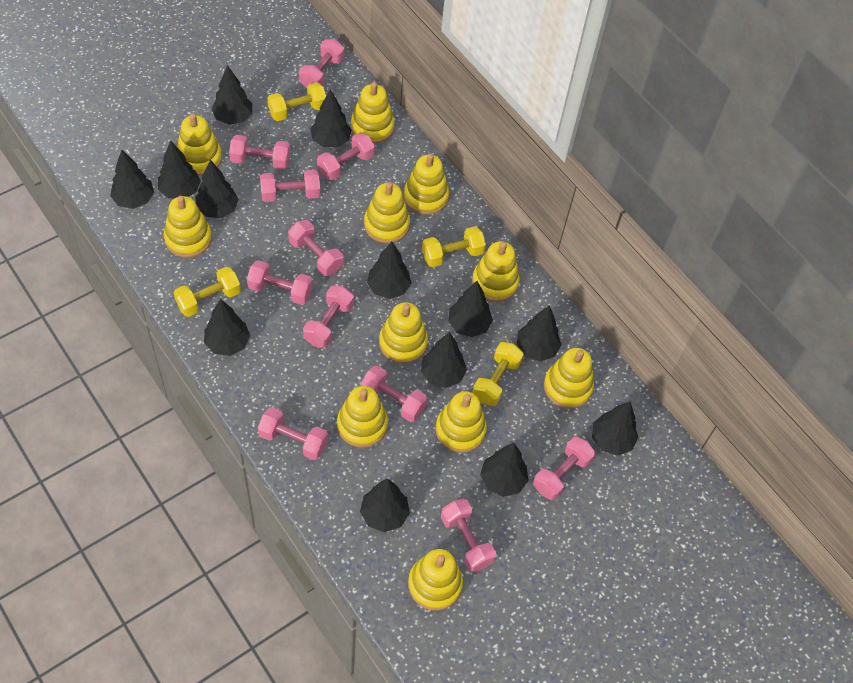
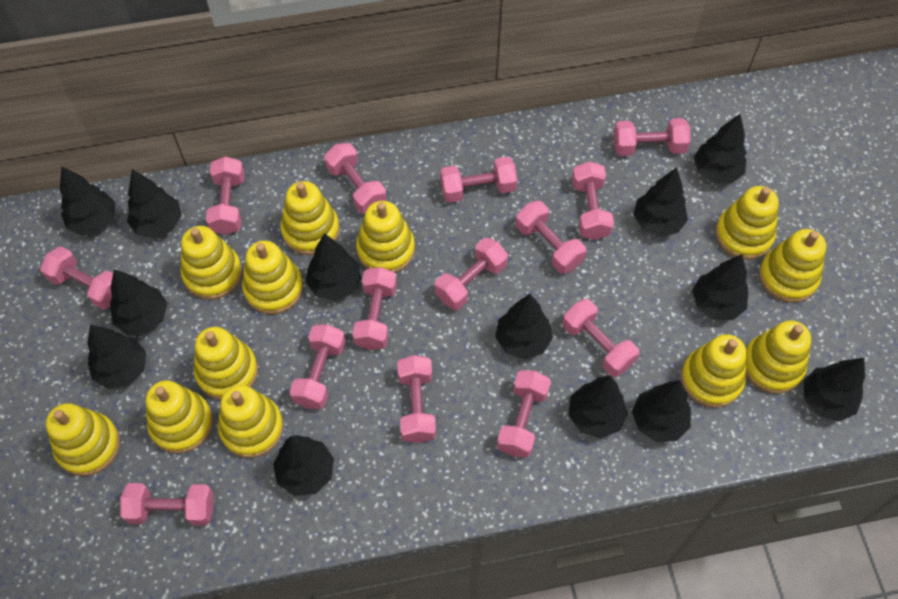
pink dumbbell: 11 -> 14
yellow dumbbell: 4 -> 0
yellow stacking toy: 11 -> 12

